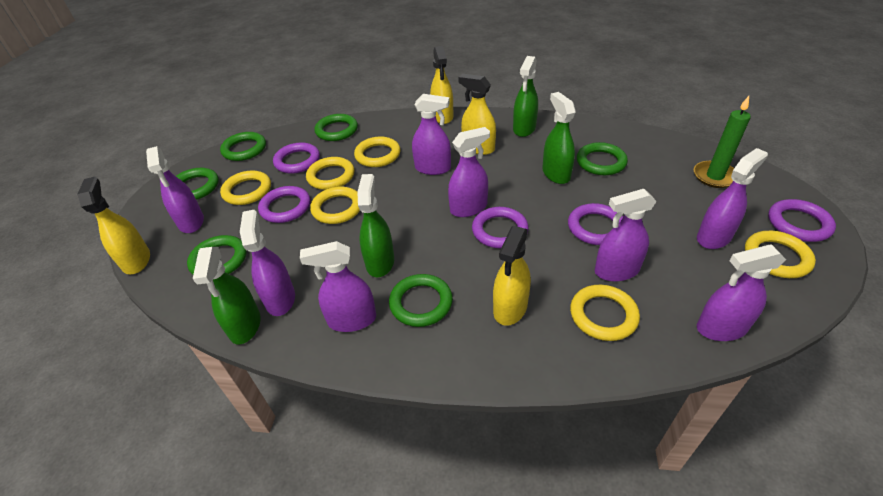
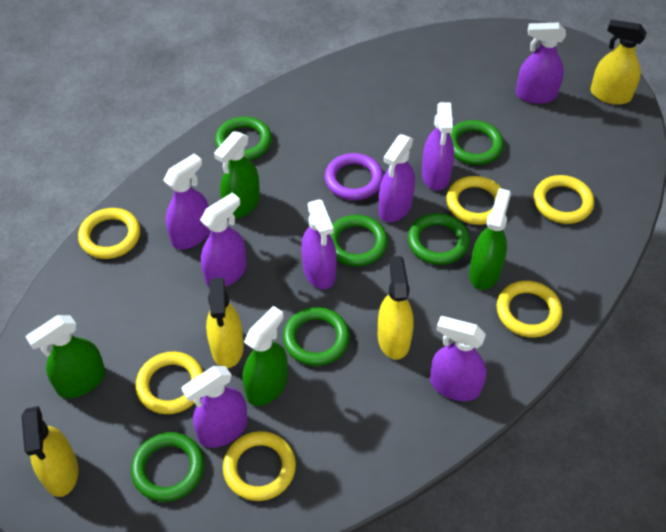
green candle: 1 -> 0
purple ring: 5 -> 1

